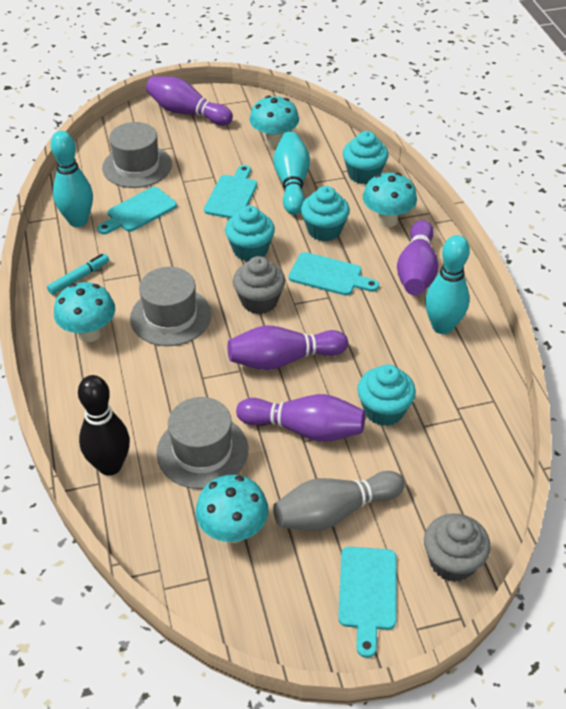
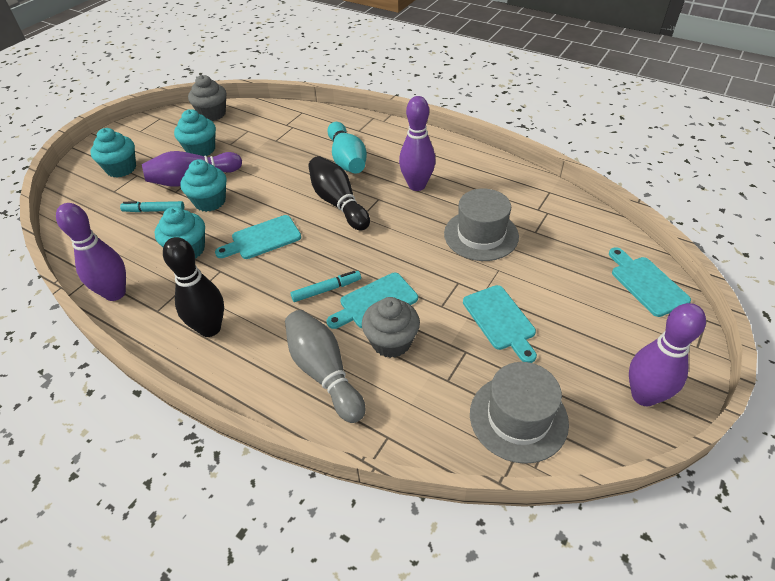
black bowling pin: 1 -> 2
grey hat: 3 -> 2
turquoise bowling pin: 3 -> 1
turquoise marker: 1 -> 2
turquoise mushroom: 4 -> 0

